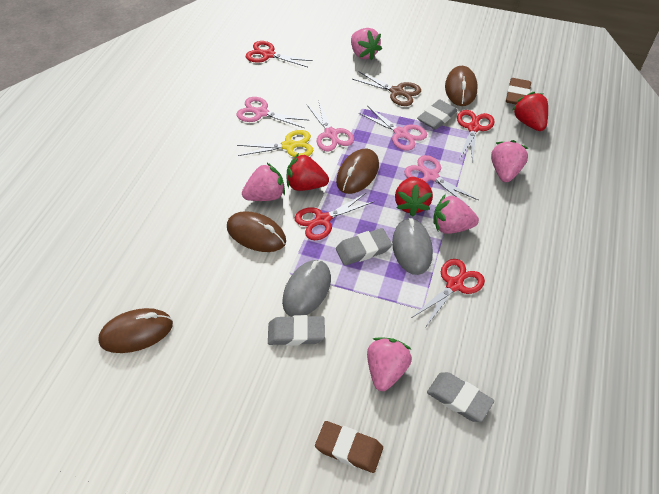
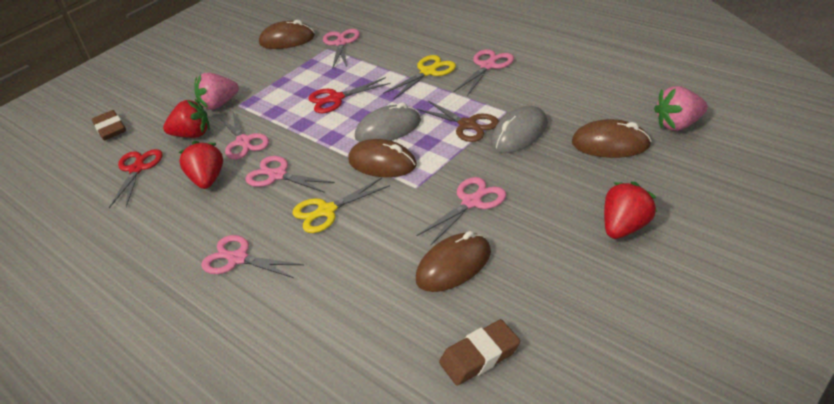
grey eraser: 4 -> 0
pink scissors: 4 -> 6
pink strawberry: 5 -> 2
red scissors: 4 -> 2
yellow scissors: 1 -> 2

